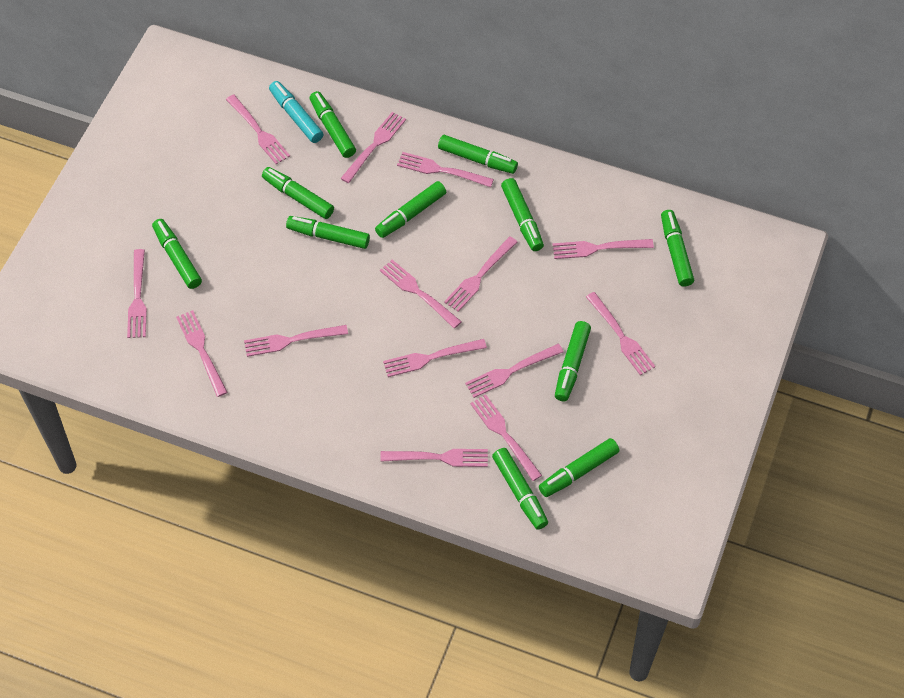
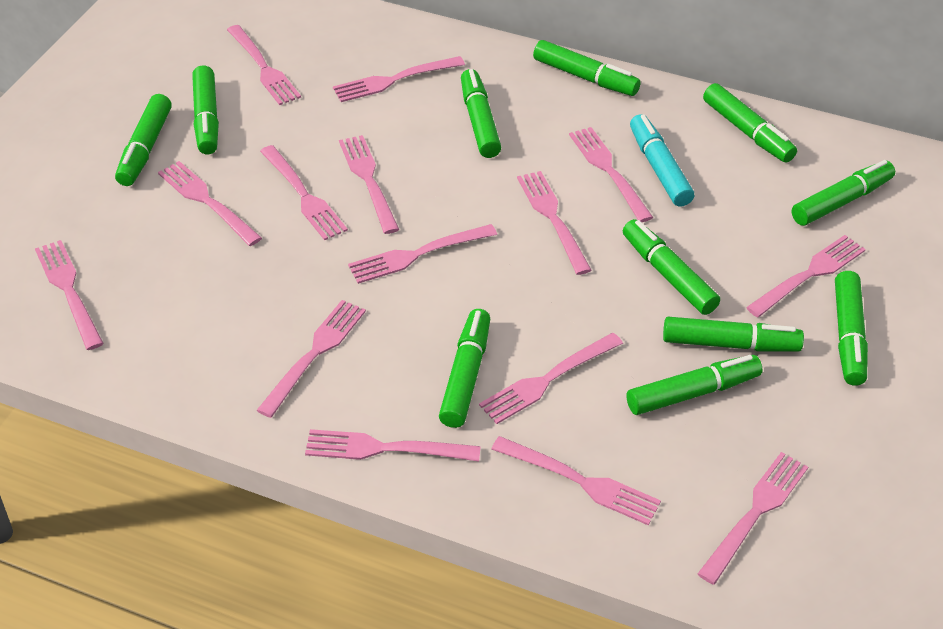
pink fork: 14 -> 15

